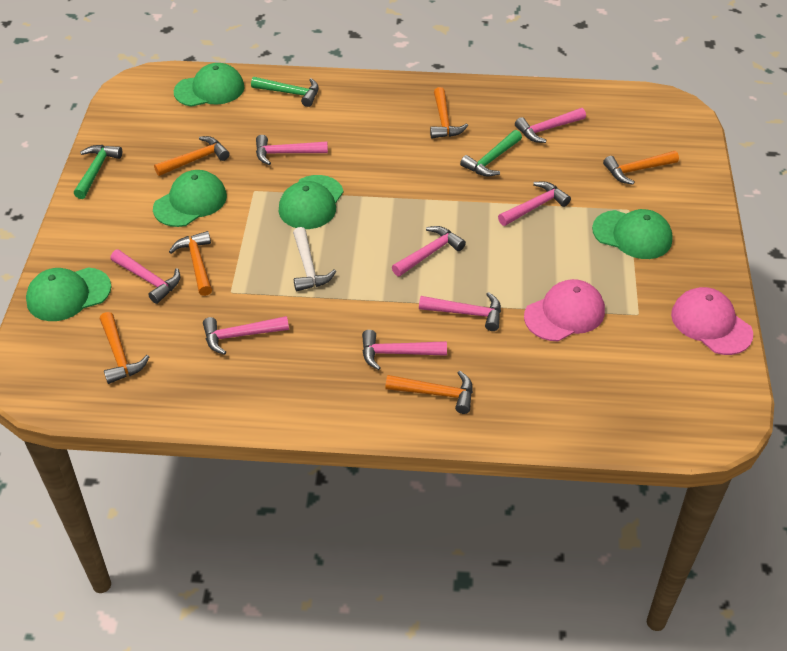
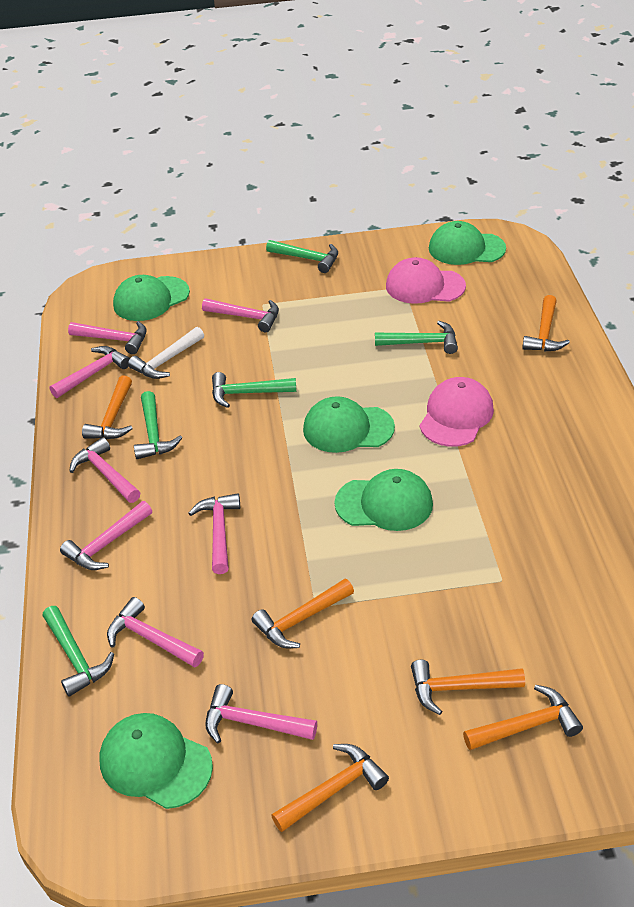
green hammer: 3 -> 5

